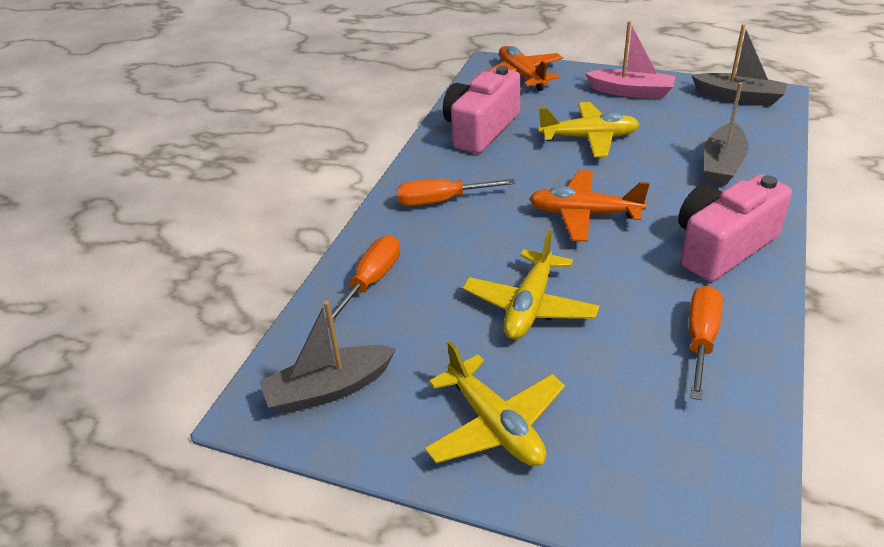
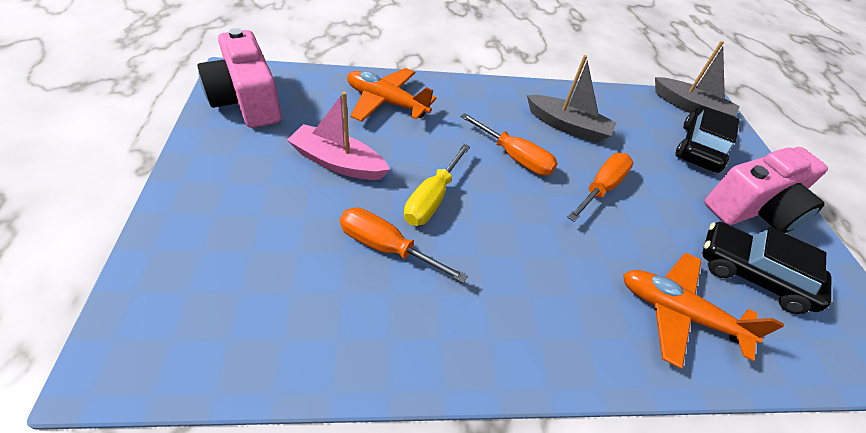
black car: 0 -> 2
grey boat: 3 -> 2
yellow plane: 3 -> 0
yellow screwdriver: 0 -> 1

